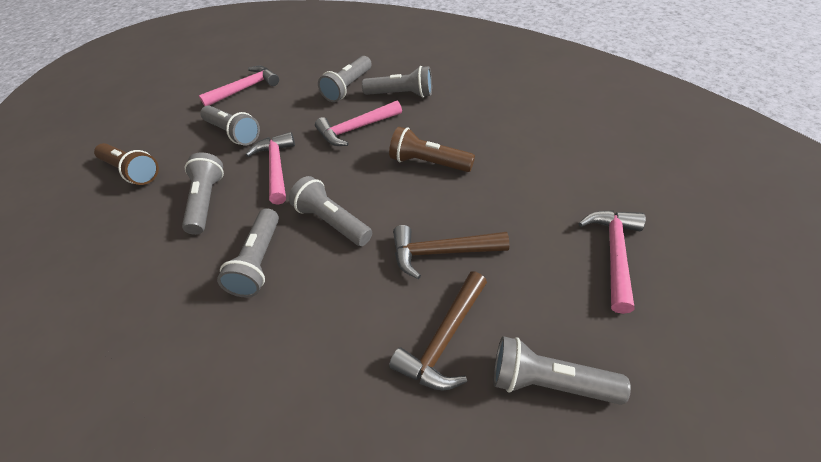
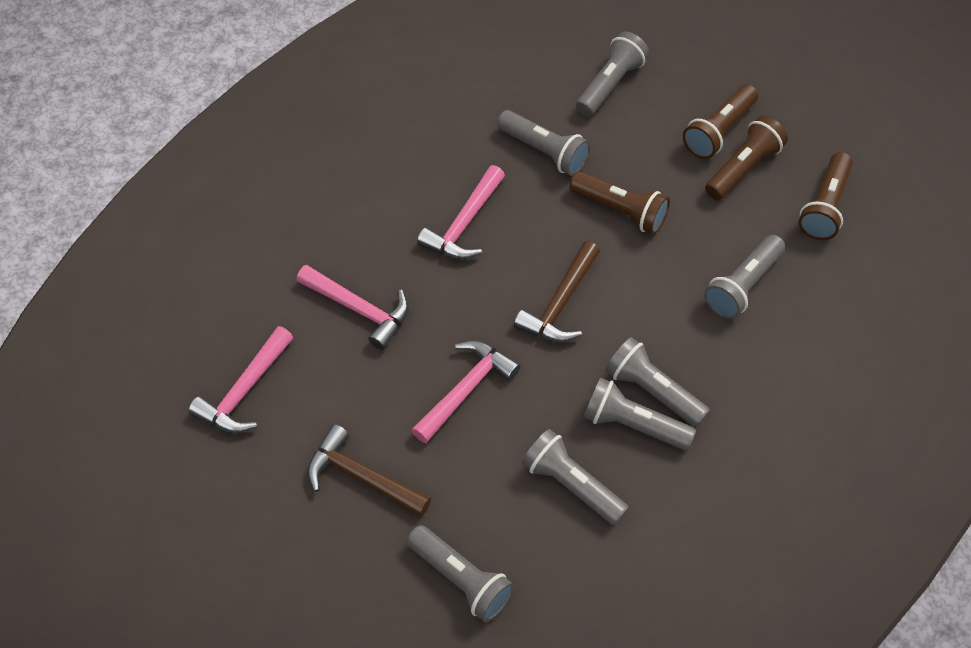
brown flashlight: 2 -> 4

